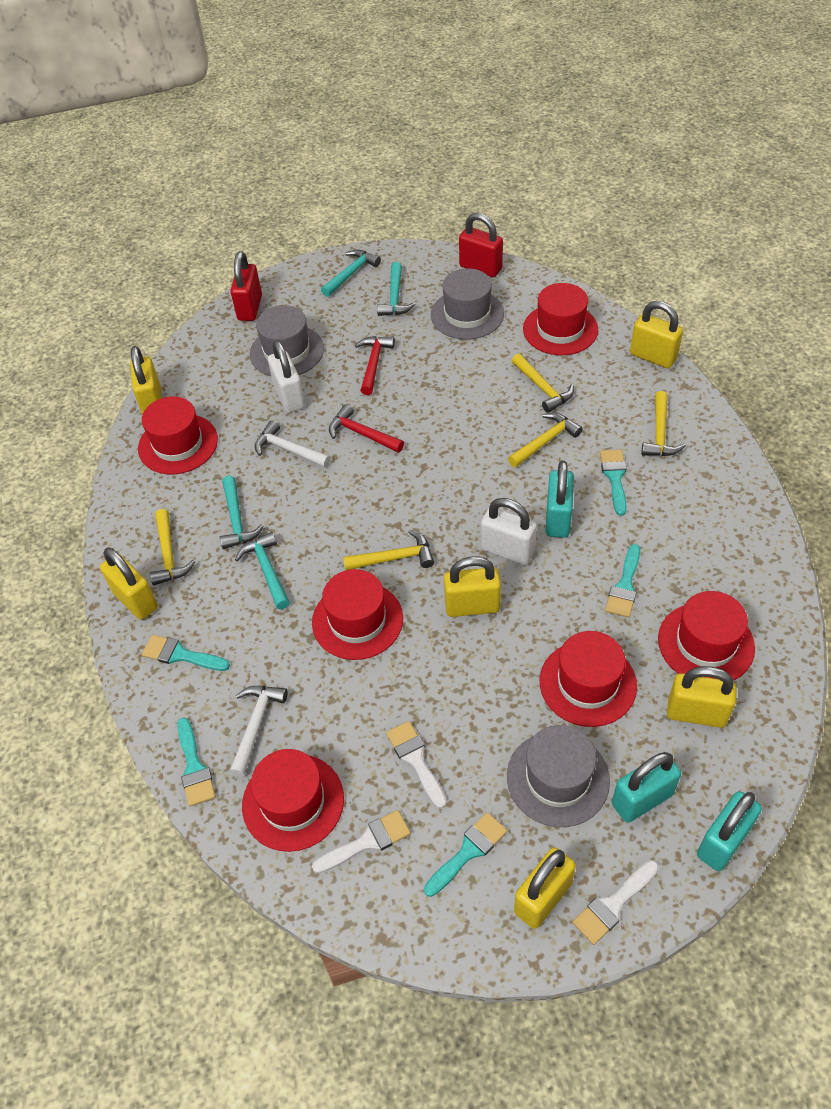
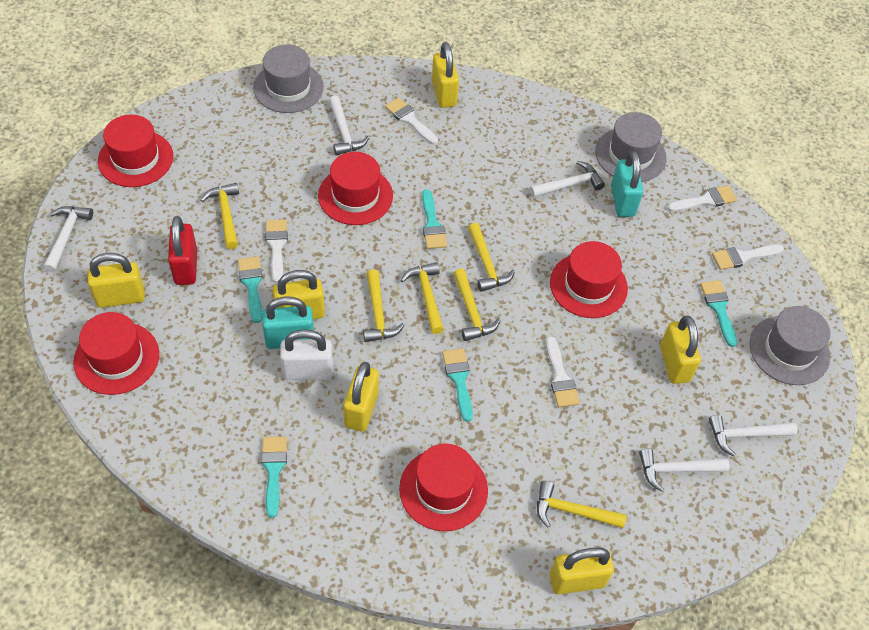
red hammer: 2 -> 0
red hat: 6 -> 5
red padlock: 2 -> 1
turquoise hammer: 4 -> 0
turquoise padlock: 3 -> 2
white brush: 3 -> 5
white hammer: 2 -> 5
white padlock: 2 -> 1
yellow hammer: 5 -> 6

